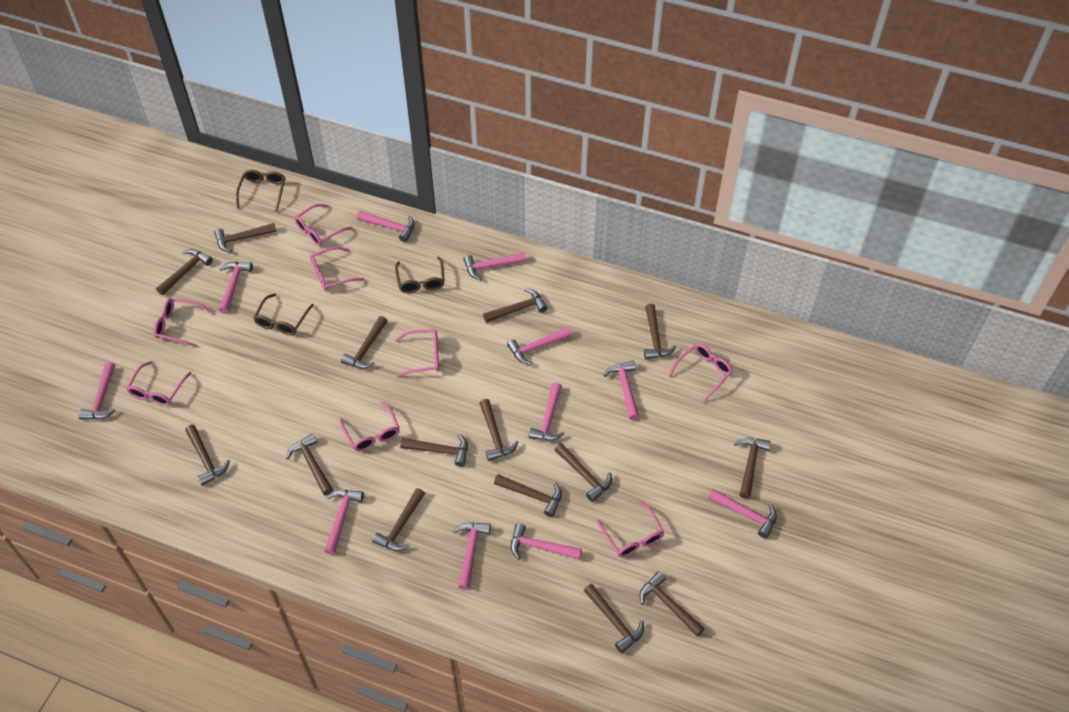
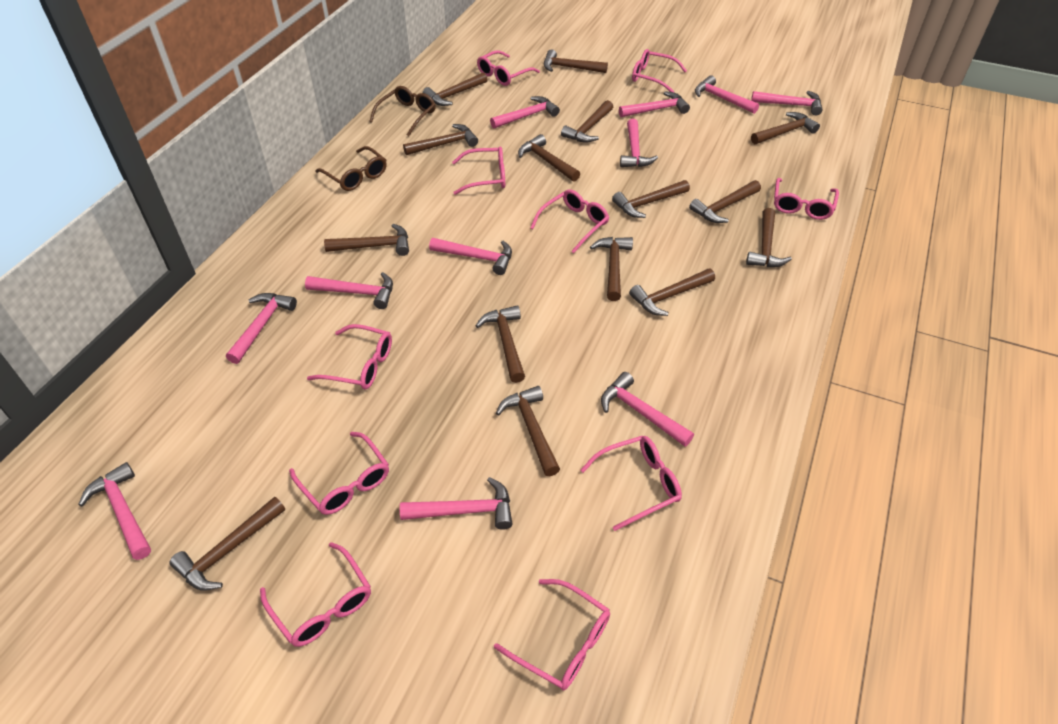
brown glasses: 3 -> 2
pink glasses: 8 -> 10

